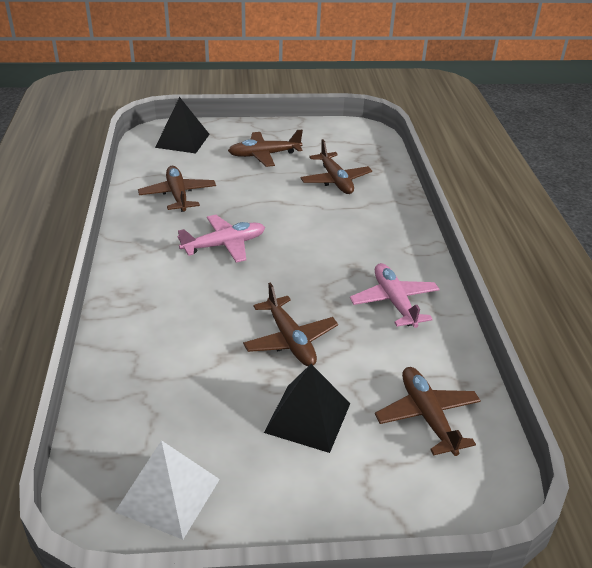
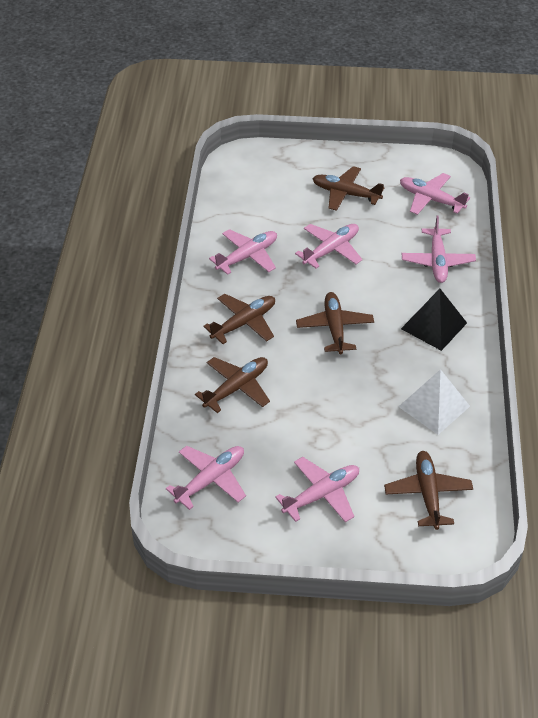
black pyramid: 2 -> 1
pink plane: 2 -> 6

